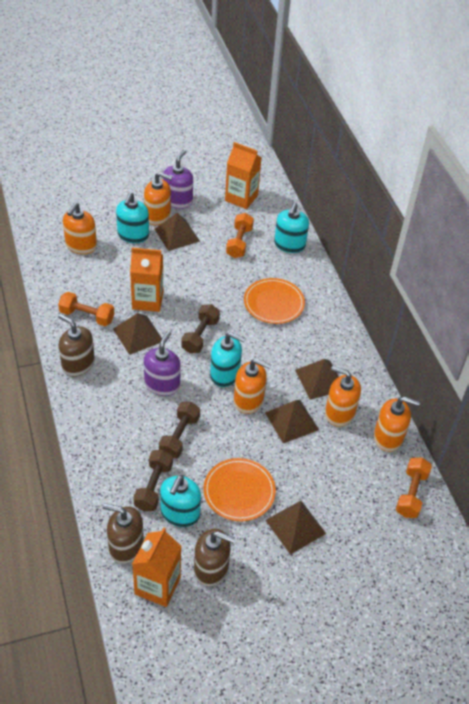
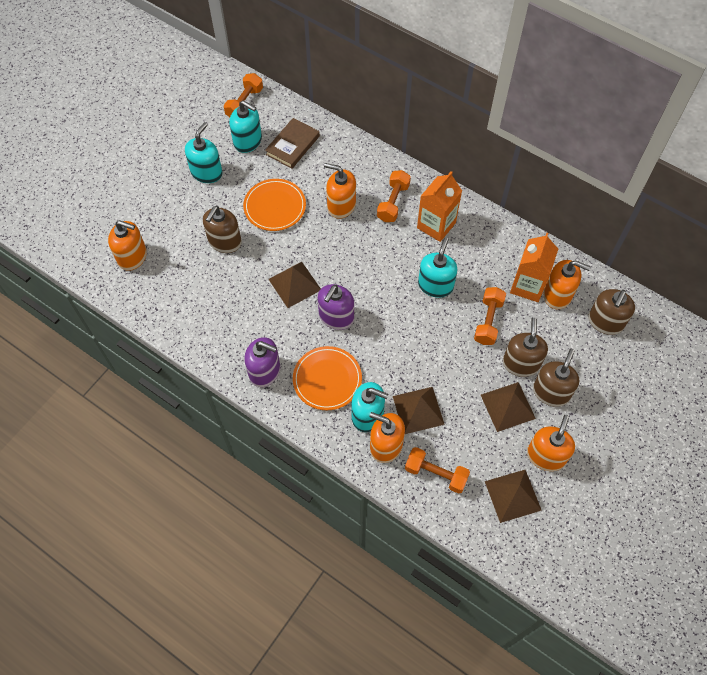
brown book: 0 -> 1
brown dumbbell: 3 -> 0
brown pyramid: 5 -> 4
brown soap dispenser: 3 -> 4
orange carton: 3 -> 2
orange dumbbell: 3 -> 4

